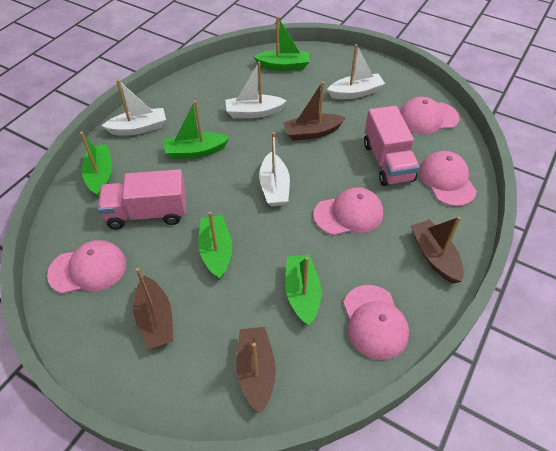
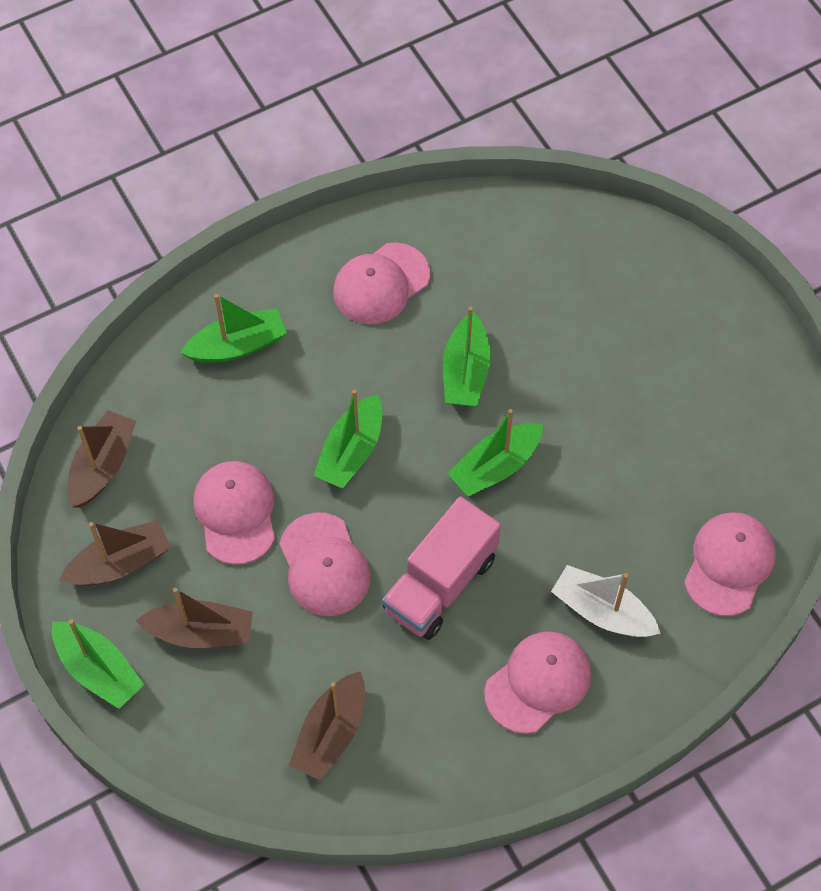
pink truck: 2 -> 1
white boat: 4 -> 1

